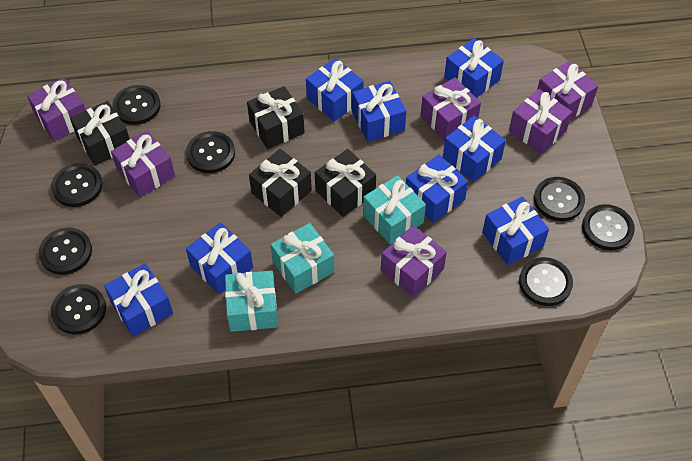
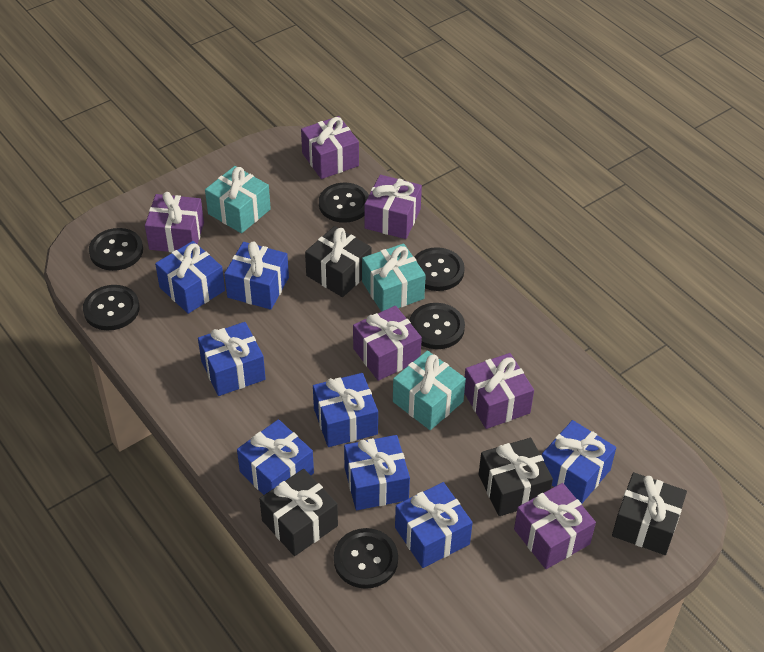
black button: 8 -> 6

